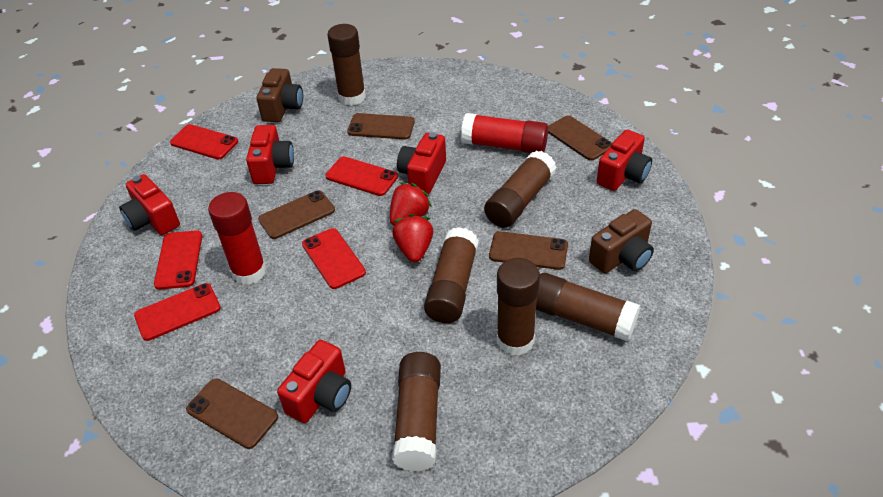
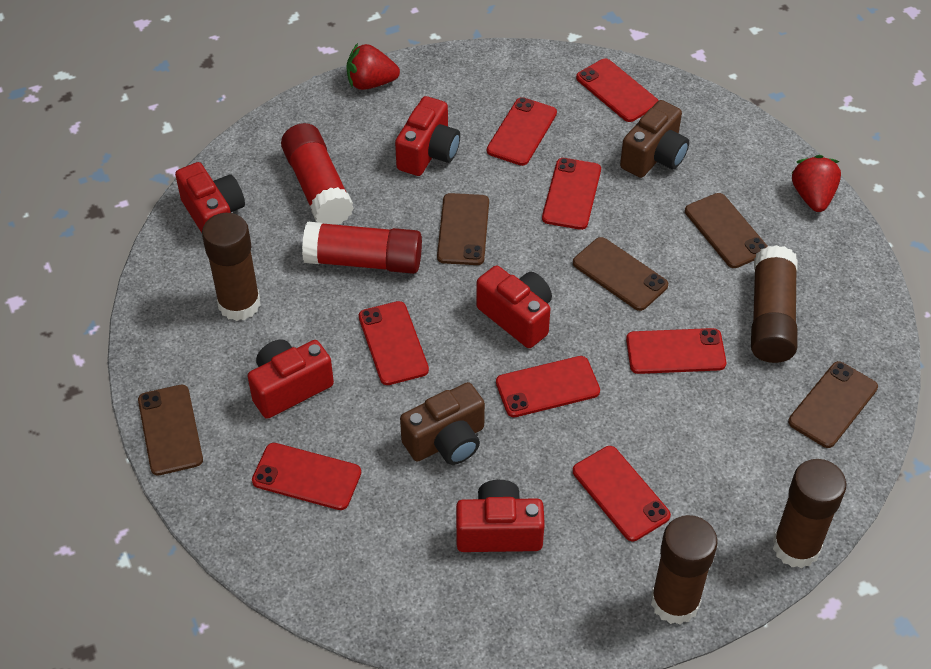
brown glue stick: 6 -> 4
red phone: 5 -> 8

